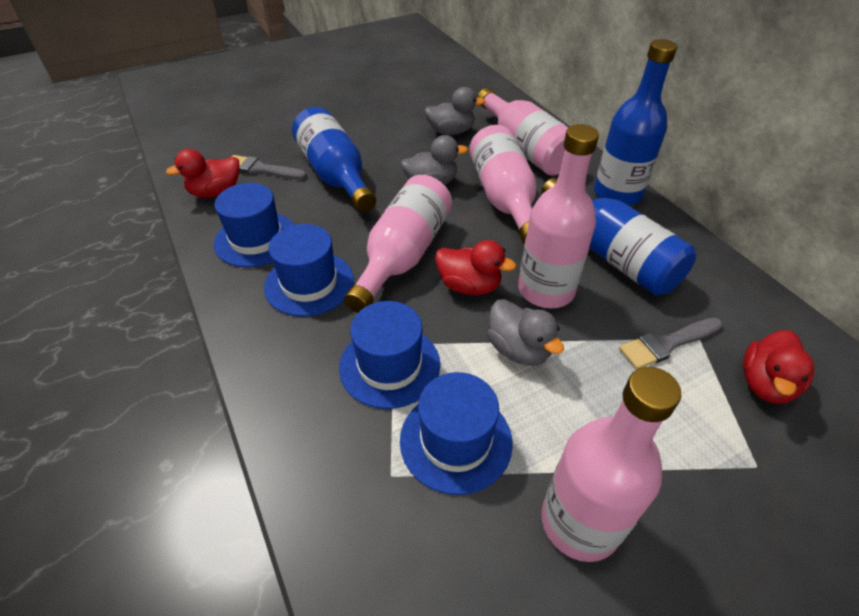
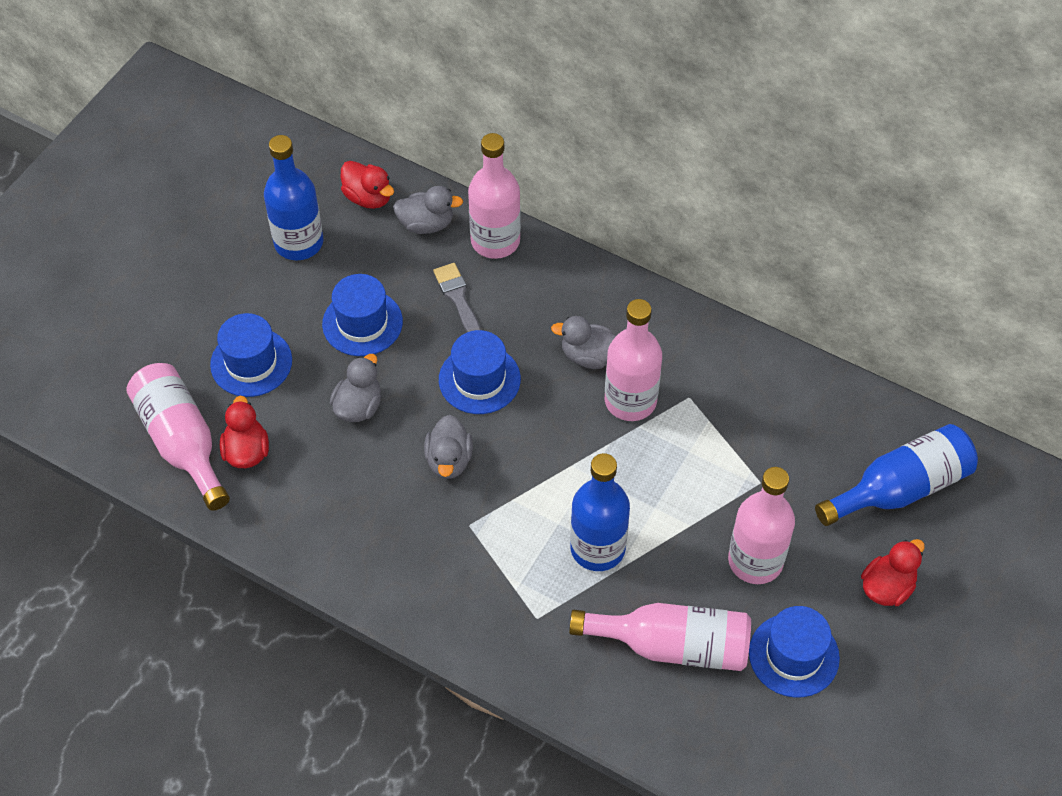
grey brush: 2 -> 1
grey duck: 3 -> 4

